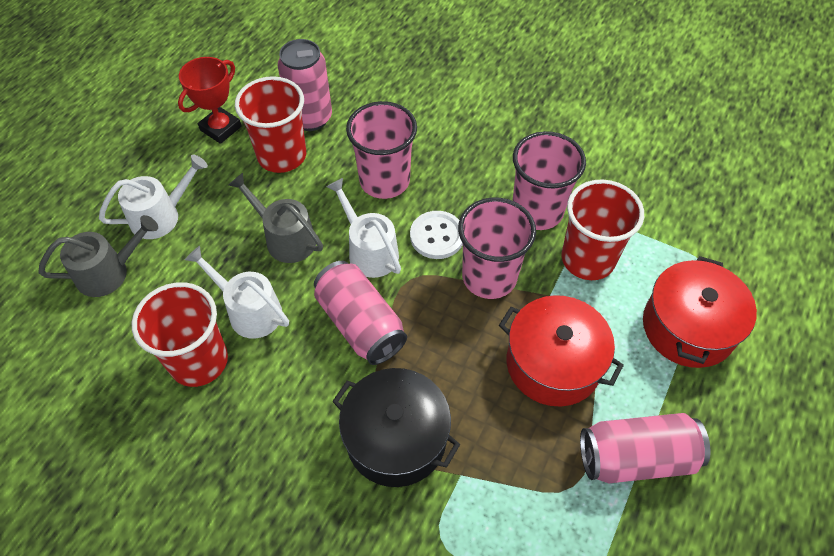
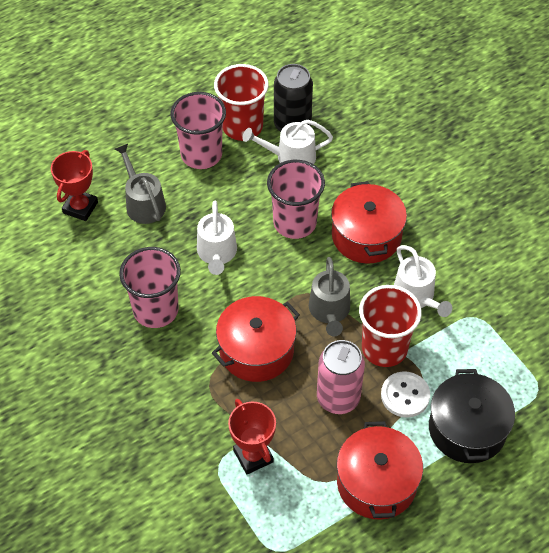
black can: 0 -> 1
pink can: 3 -> 1
red cup: 3 -> 2
red pot: 2 -> 3
red trophy: 1 -> 2

